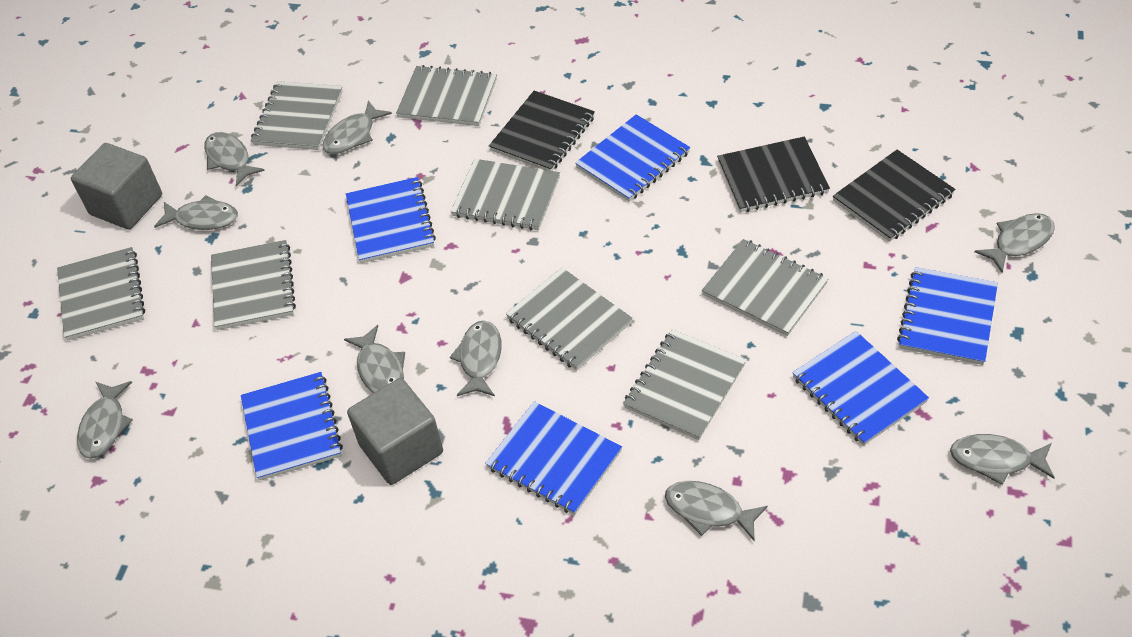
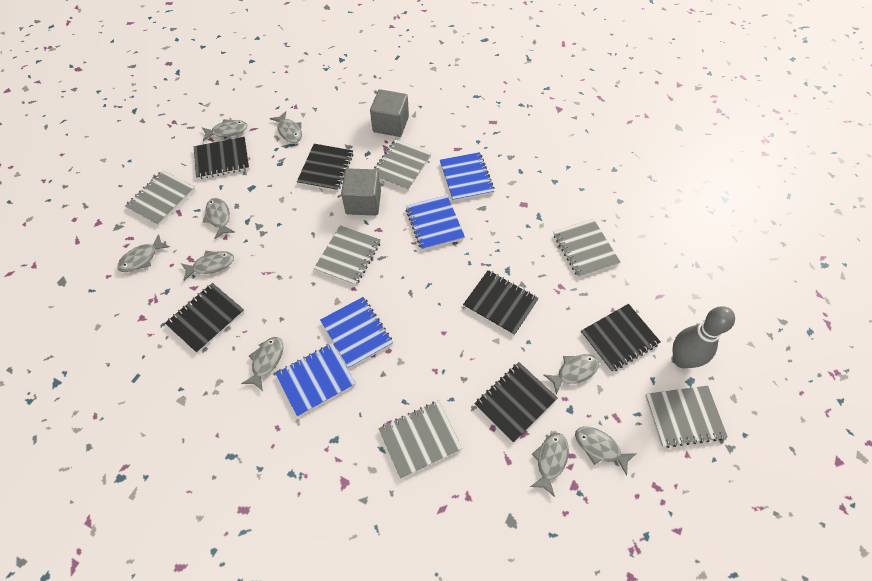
black notebook: 3 -> 6
blue notebook: 6 -> 4
grey bowling pin: 0 -> 1
grey notebook: 8 -> 6

